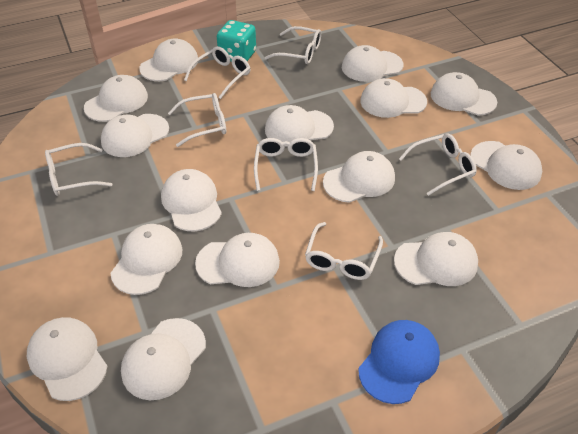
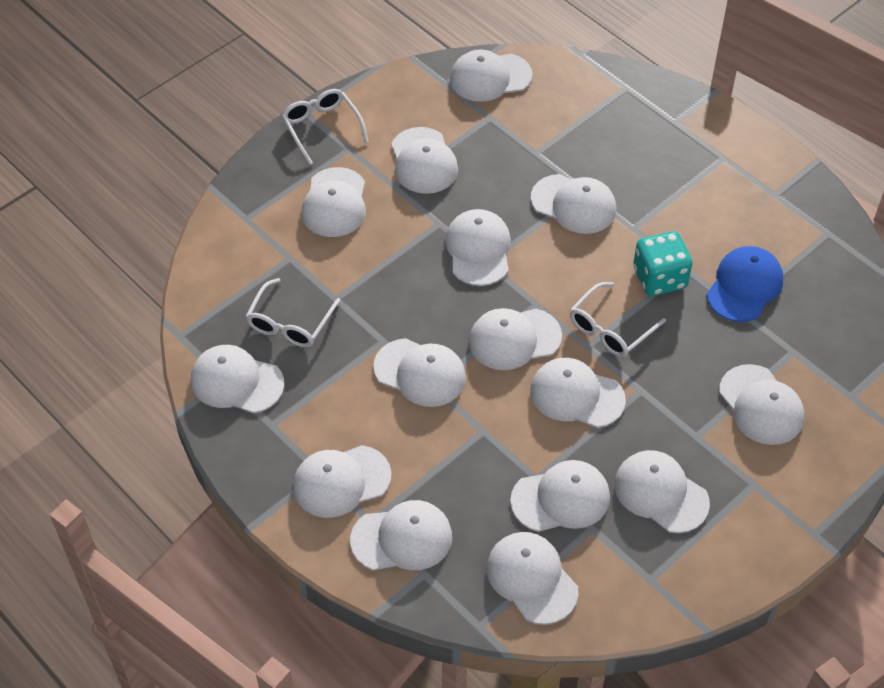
white glasses: 7 -> 3

